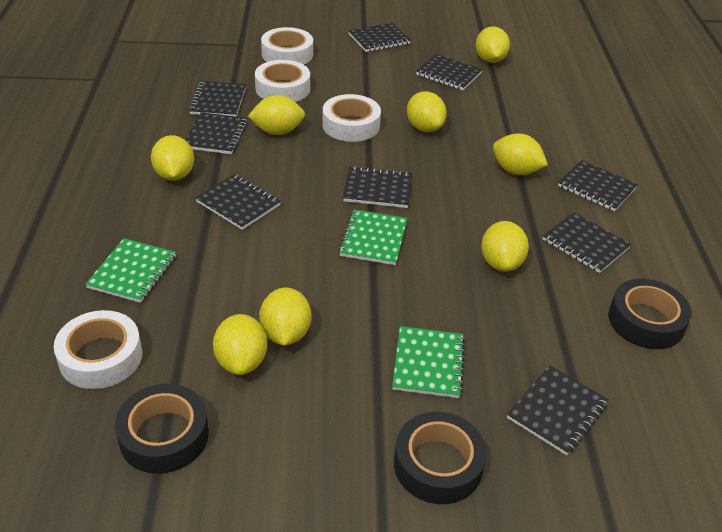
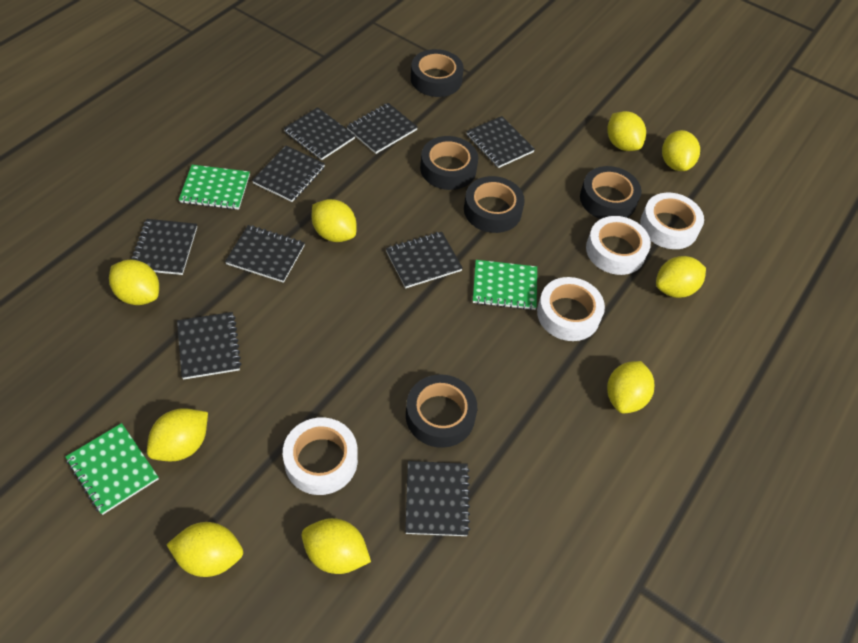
black tape: 3 -> 5
yellow lemon: 8 -> 9

